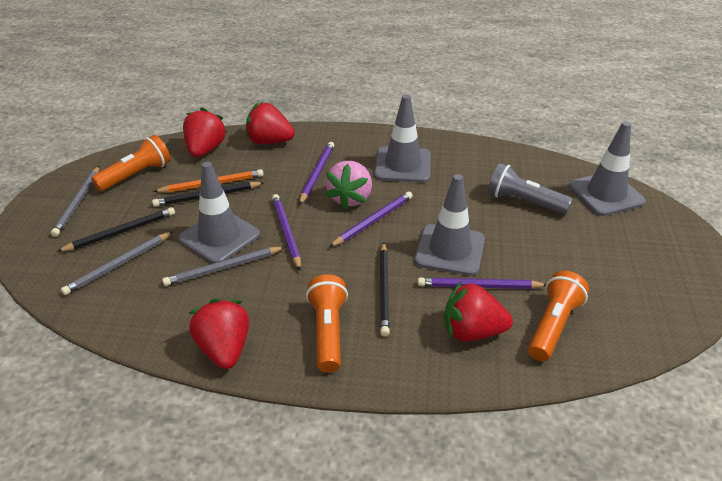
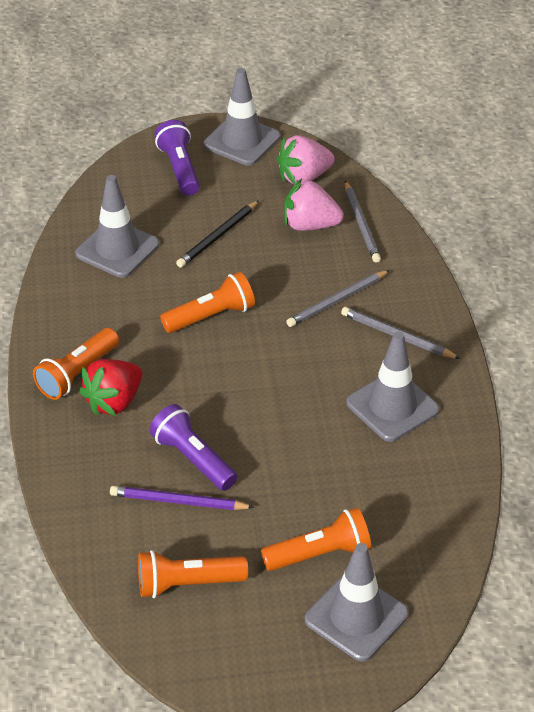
black pencil: 3 -> 1
grey flashlight: 1 -> 0
orange flashlight: 3 -> 4
orange pencil: 1 -> 0
pink strawberry: 1 -> 2
purple flashlight: 0 -> 2
purple pencil: 4 -> 1
red strawberry: 4 -> 1

